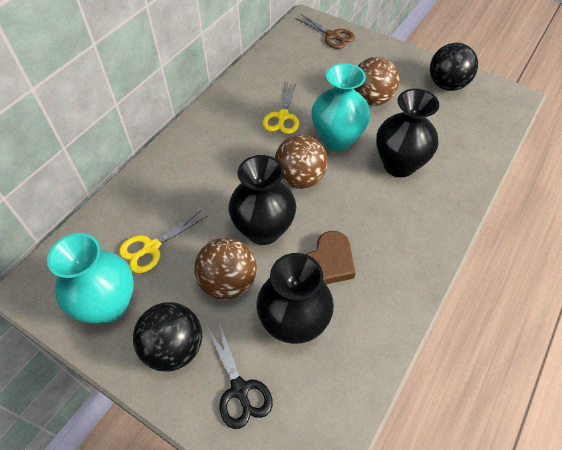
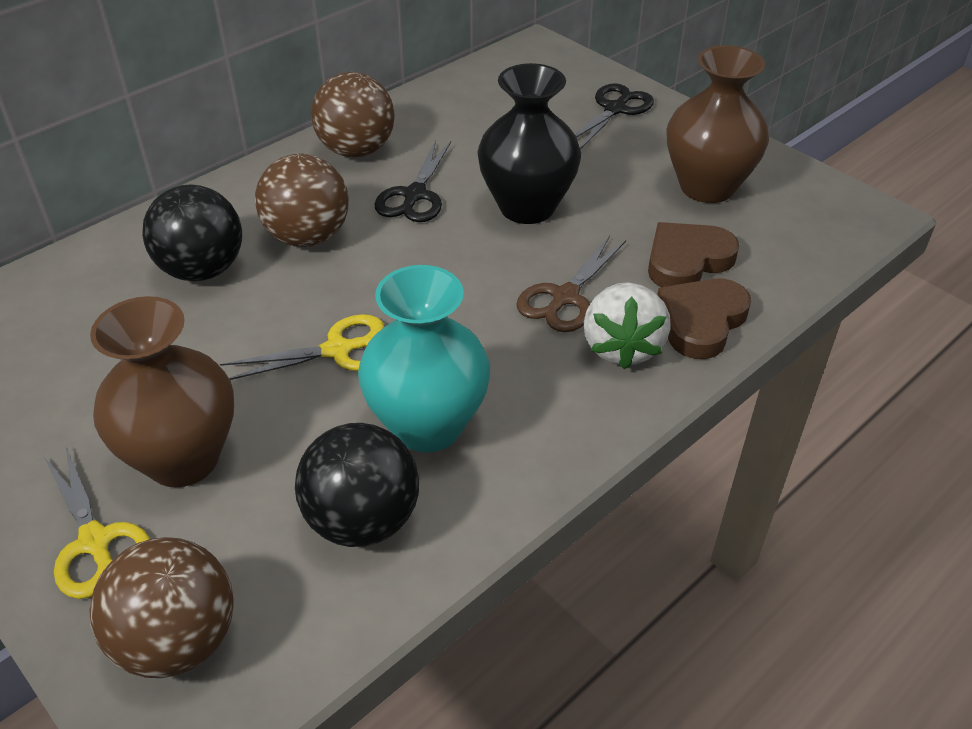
black scissors: 1 -> 2
black vase: 3 -> 1
brown heart: 1 -> 2
brown vase: 0 -> 2
turquoise vase: 2 -> 1
white strawberry: 0 -> 1

